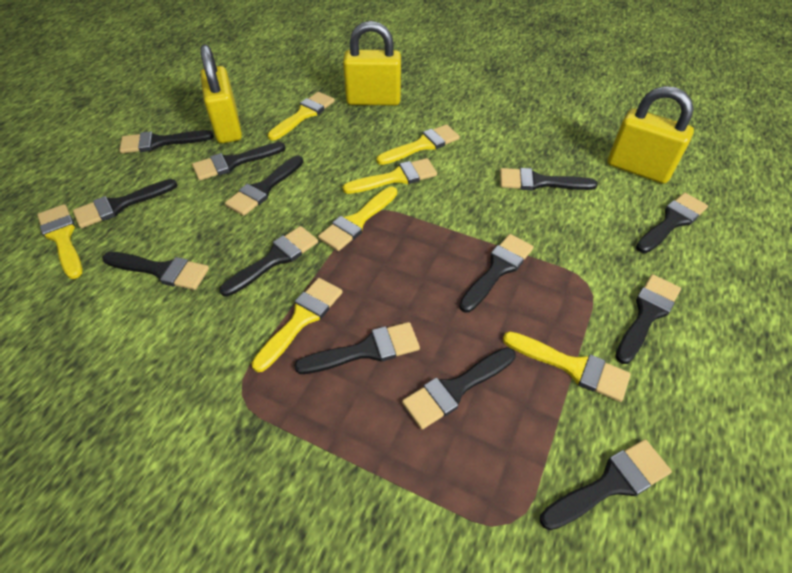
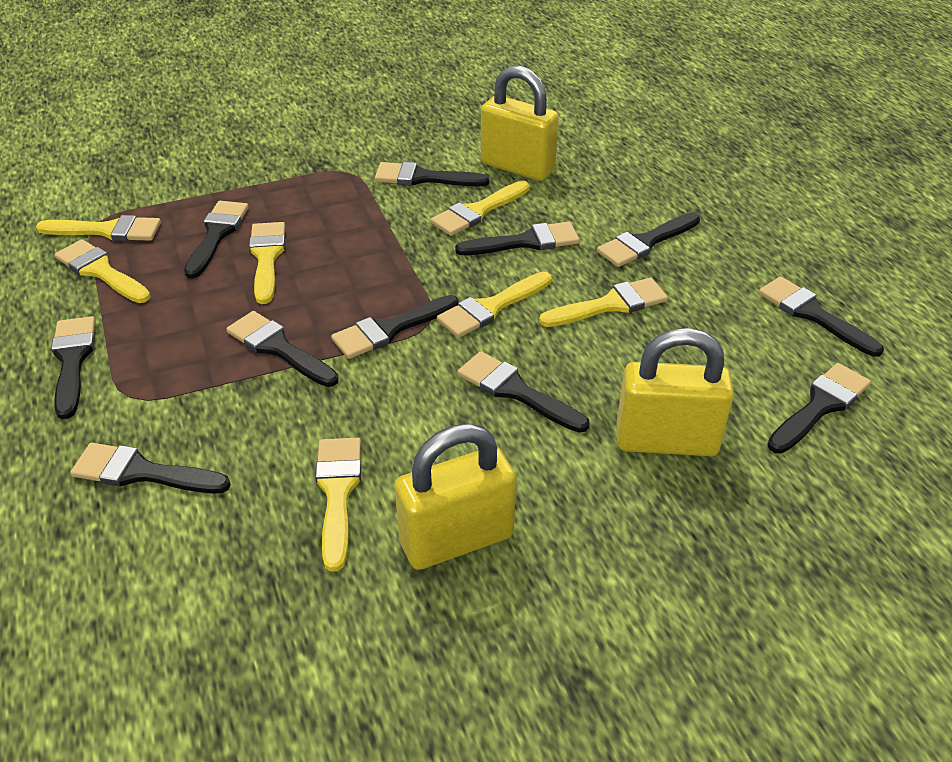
black brush: 13 -> 11

